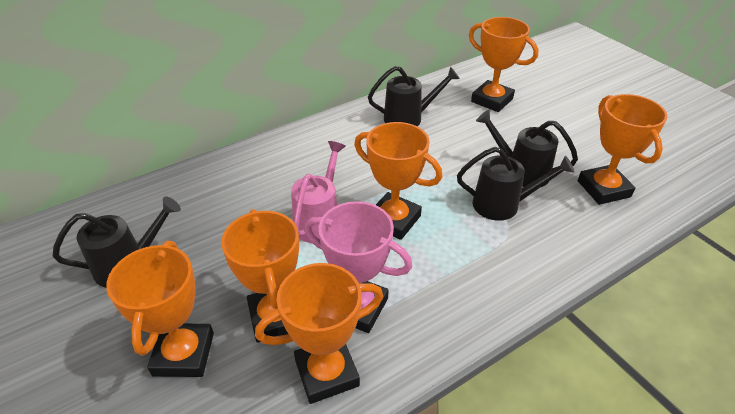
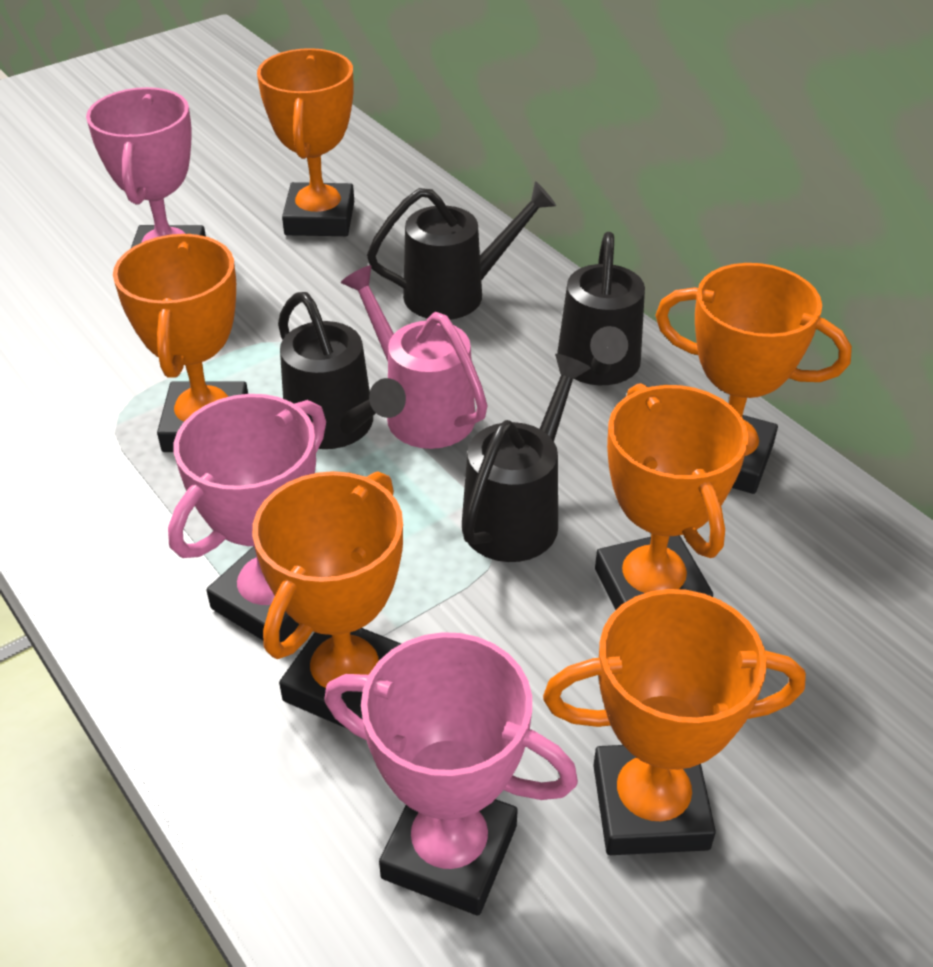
pink trophy: 1 -> 3

